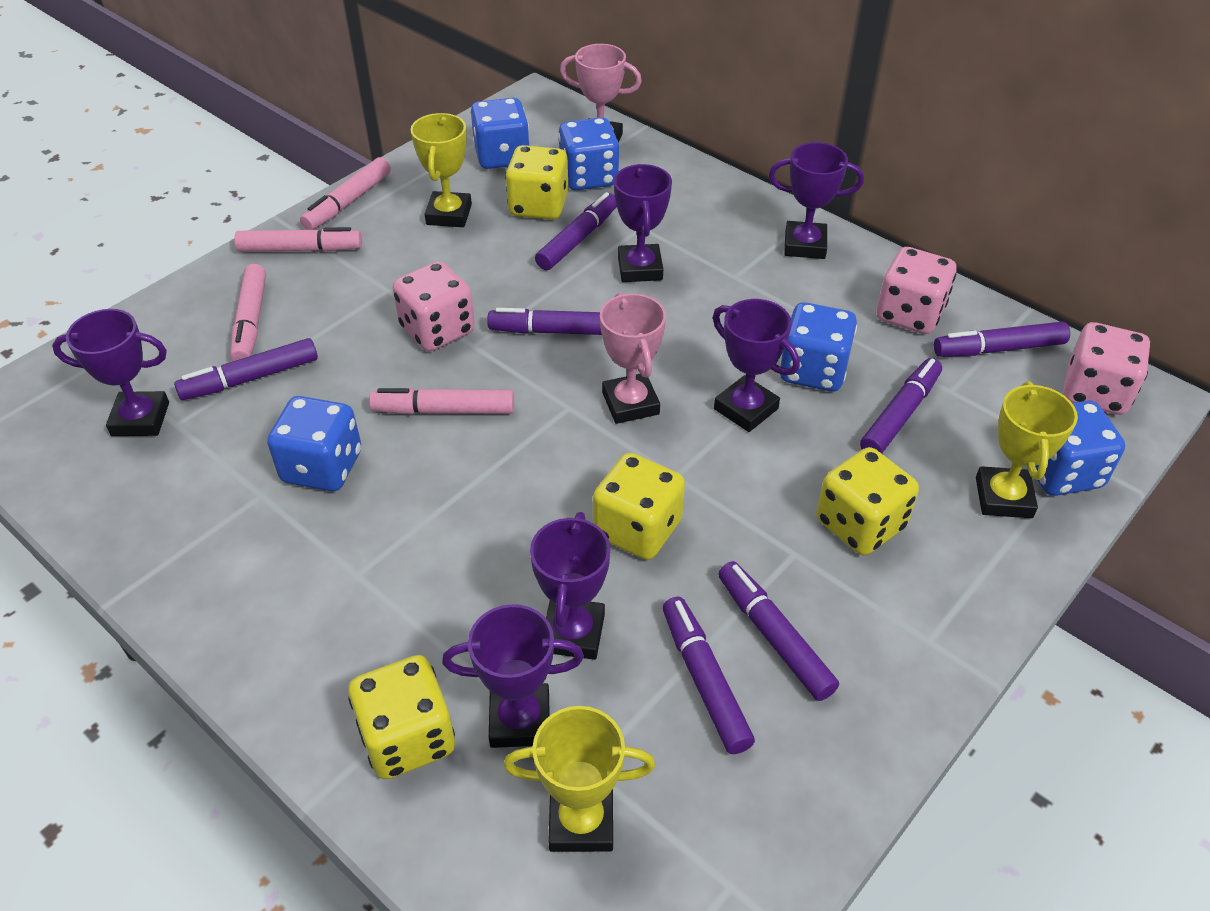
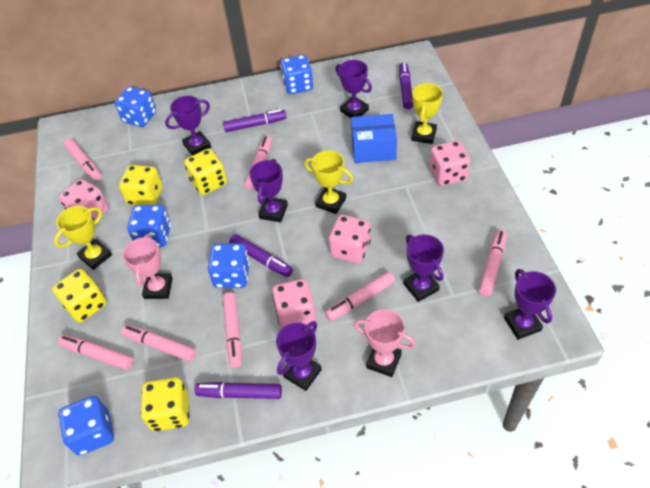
blue box: 0 -> 1
pink dice: 3 -> 4
pink marker: 4 -> 7
purple marker: 7 -> 4

